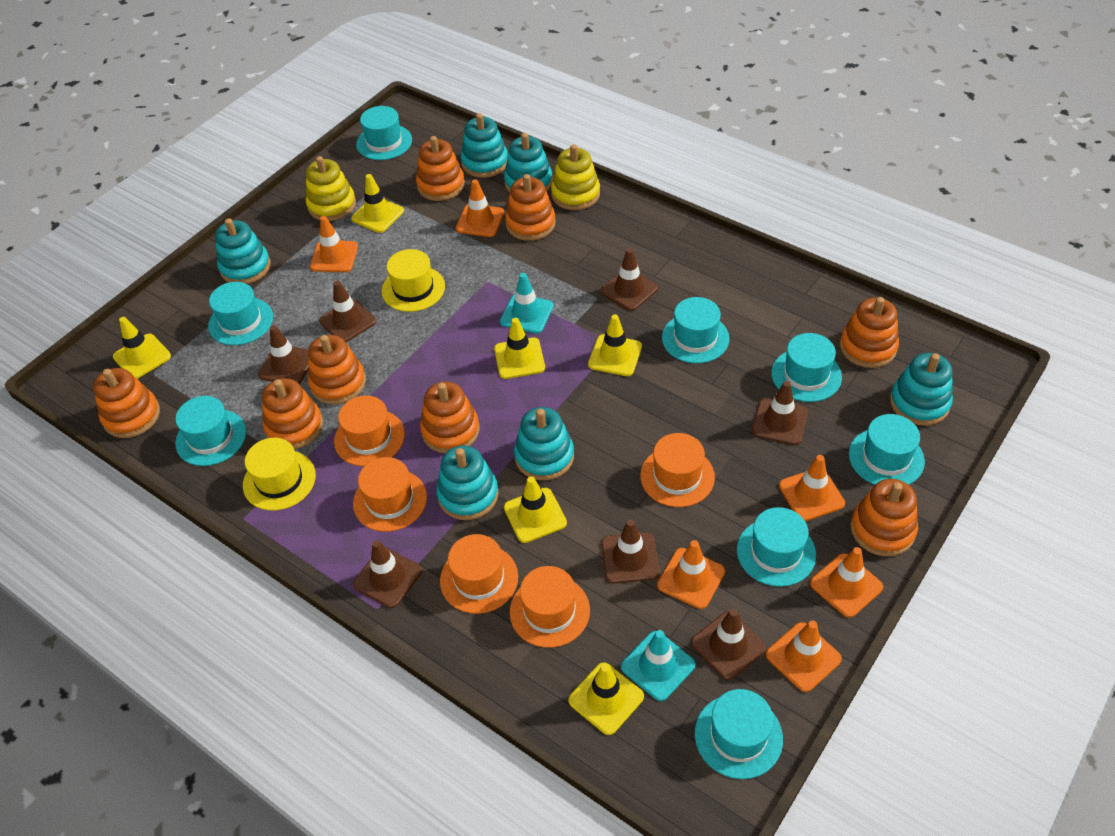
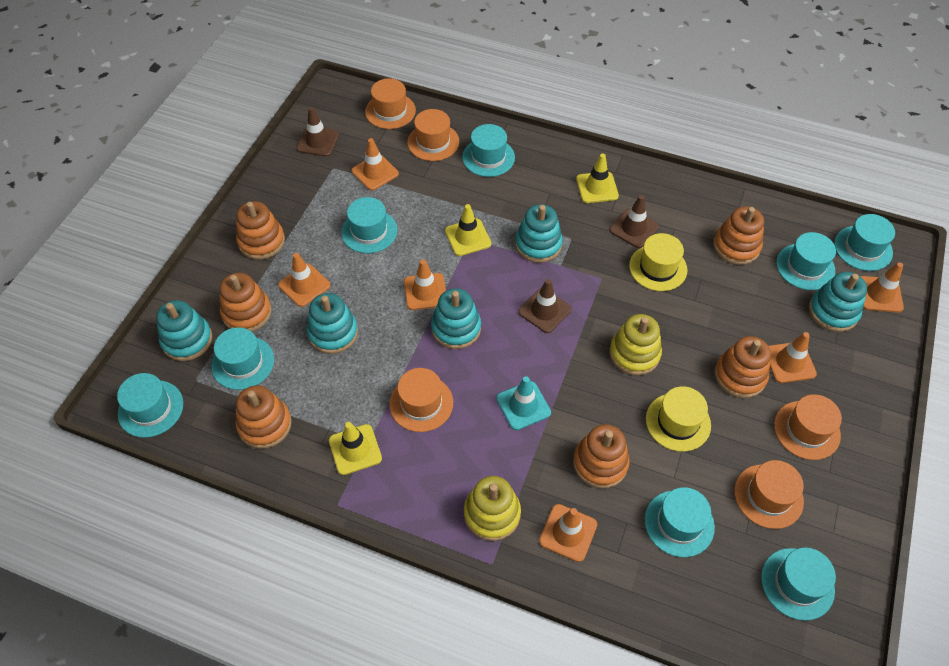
brown traffic cone: 7 -> 3
orange stacking toy: 8 -> 6
turquoise stacking toy: 6 -> 5
turquoise traffic cone: 2 -> 1
yellow traffic cone: 6 -> 3

